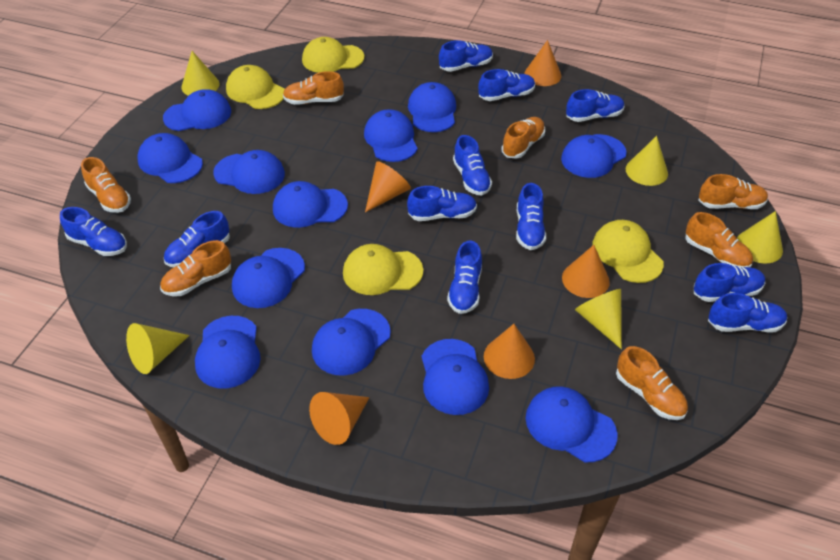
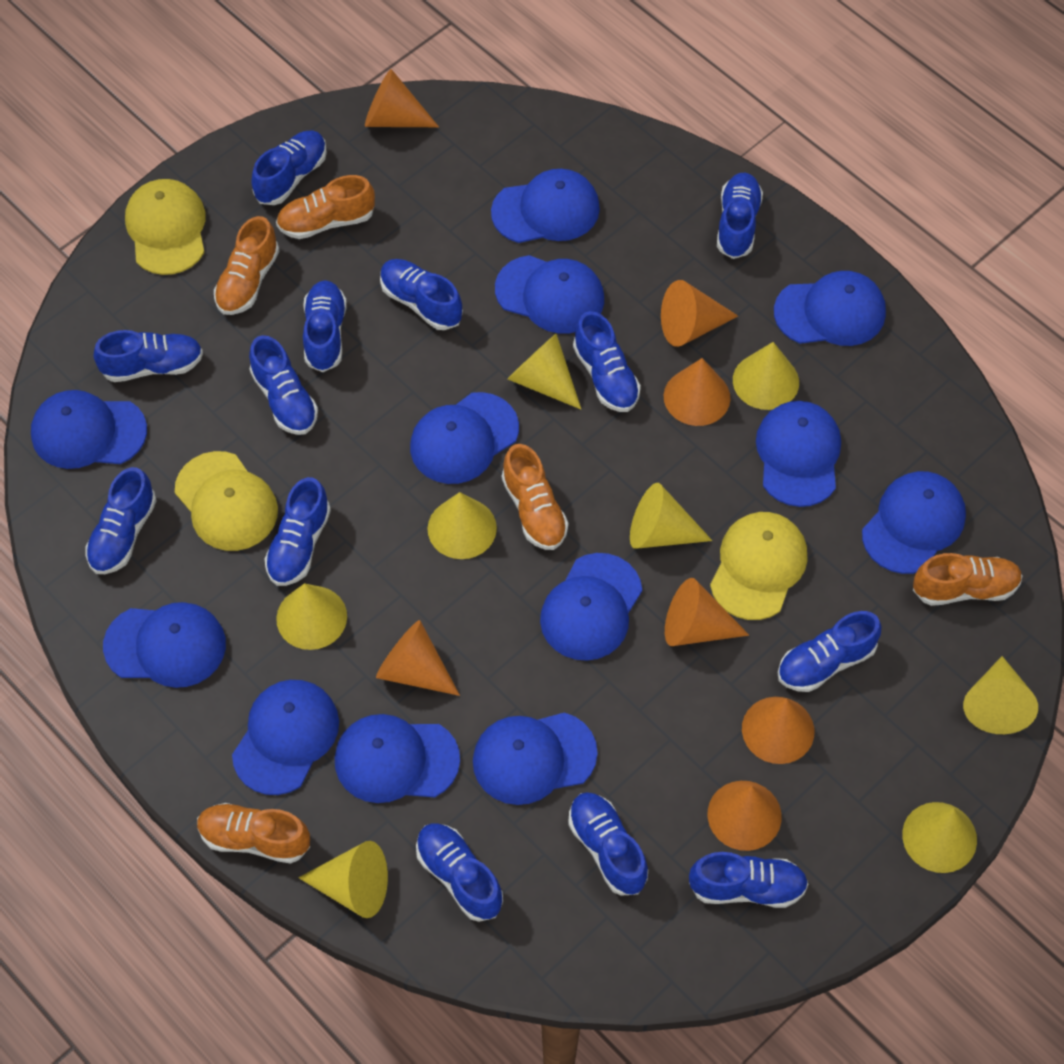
blue shoe: 11 -> 13
orange cone: 5 -> 7
orange shoe: 7 -> 5
yellow cap: 4 -> 3
yellow cone: 5 -> 8

